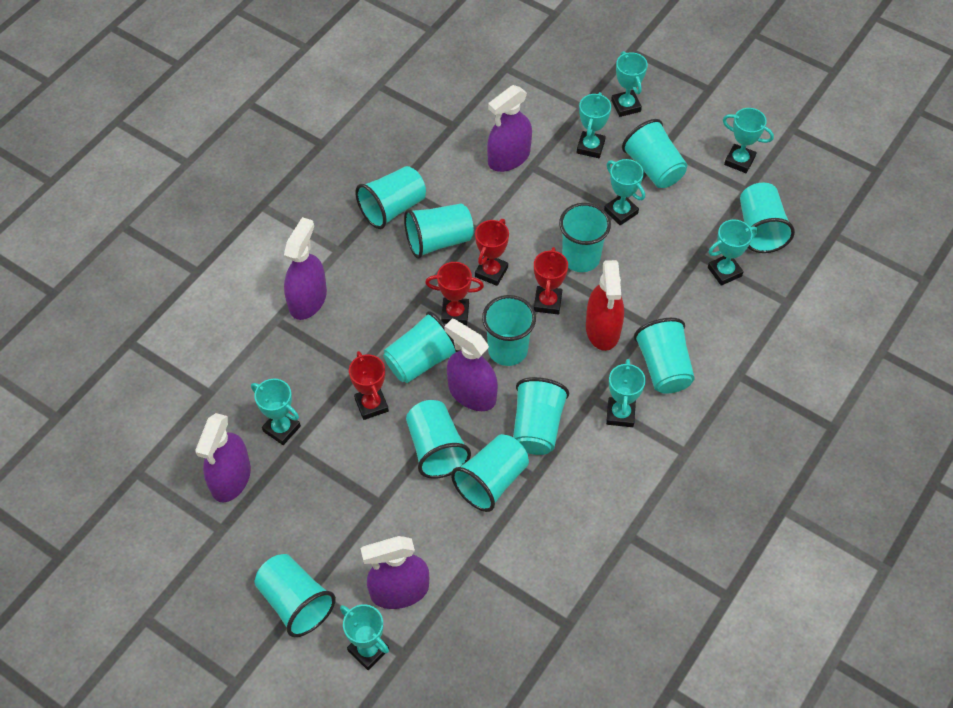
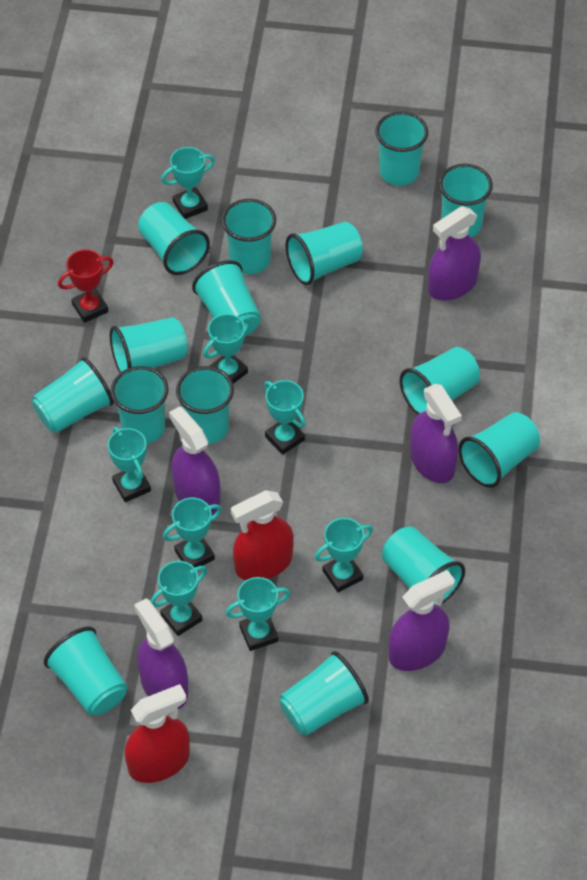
red spray bottle: 1 -> 2
red trophy: 4 -> 1
turquoise cup: 12 -> 15

